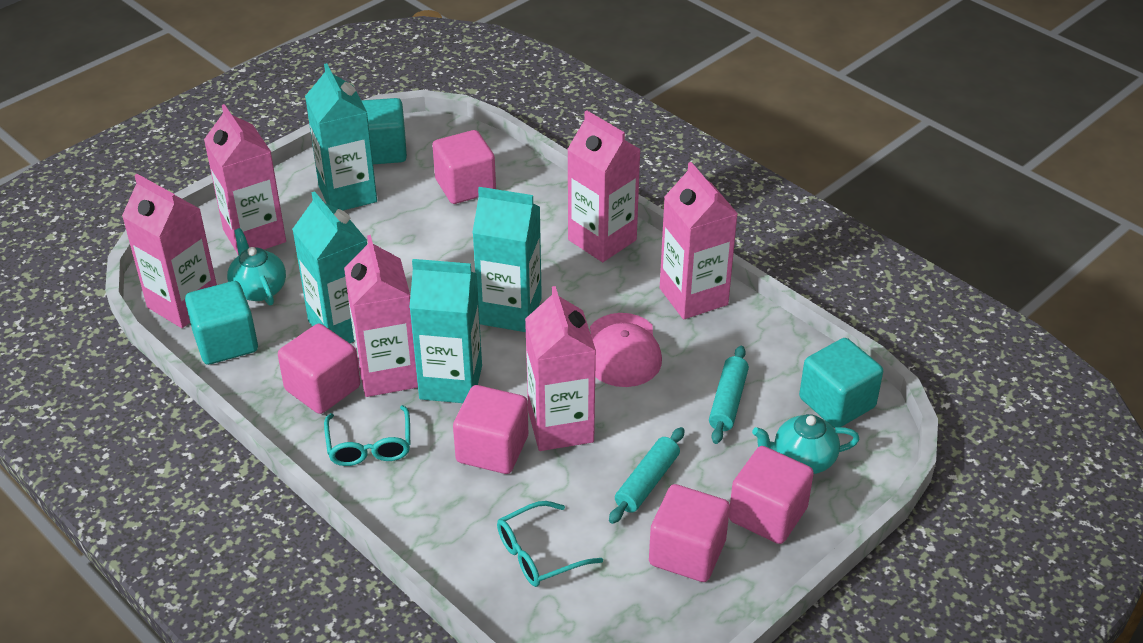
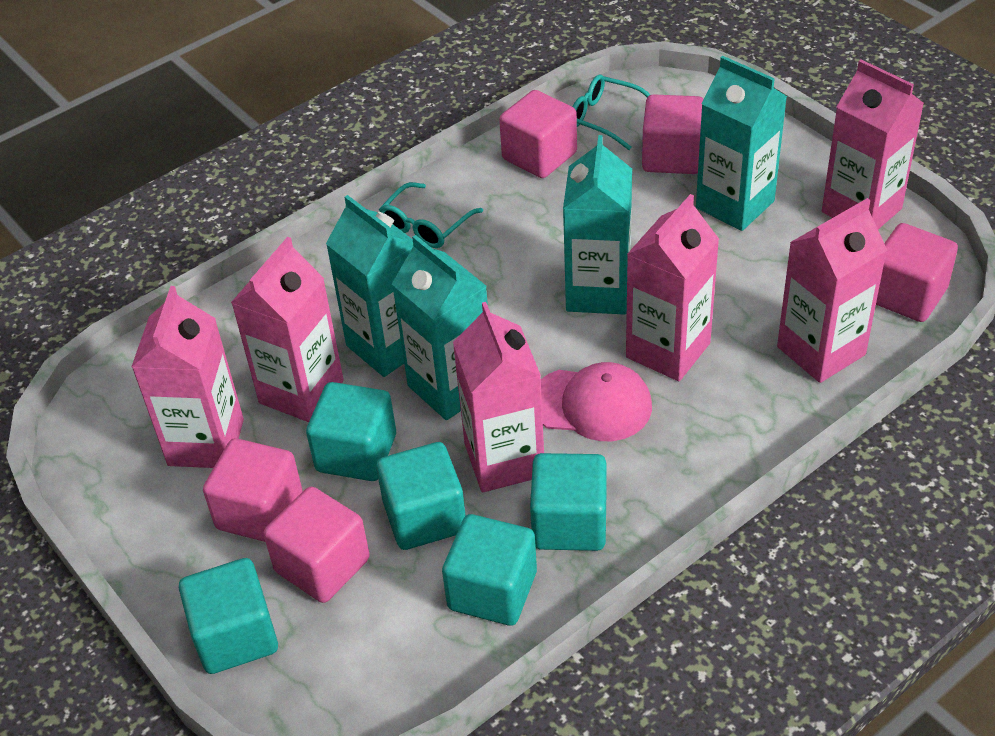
turquoise cube: 3 -> 5
turquoise rolling pin: 2 -> 0
turquoise teapot: 2 -> 0

